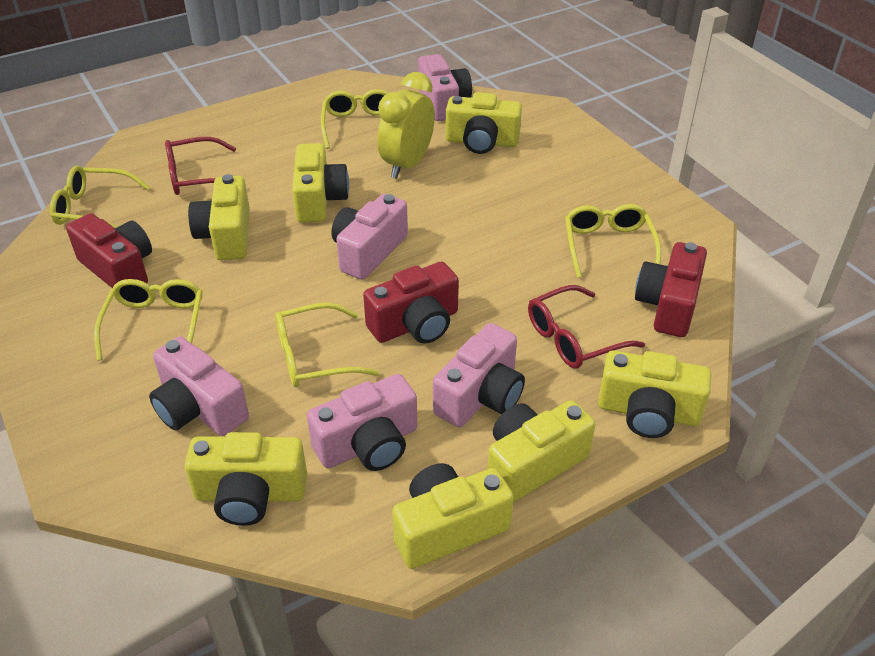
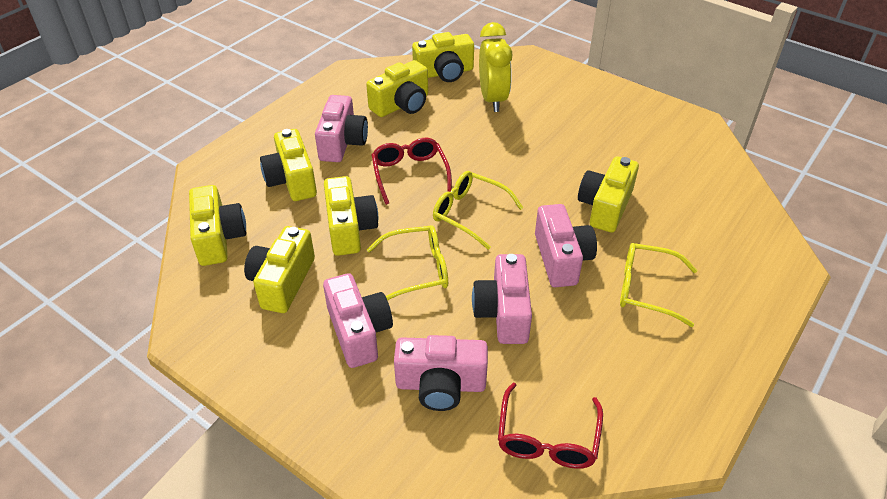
red camera: 3 -> 0
yellow glasses: 5 -> 3

